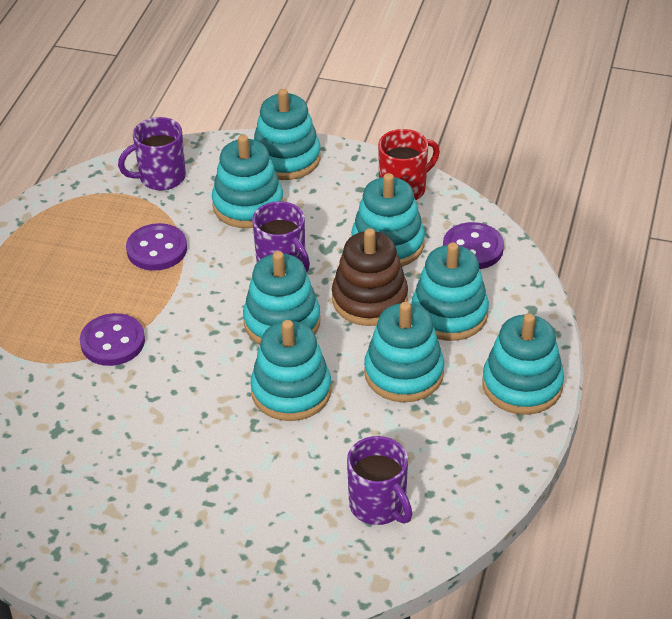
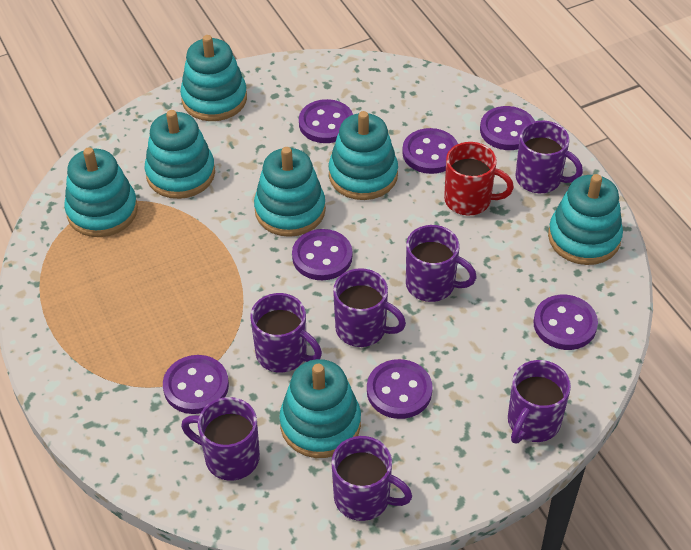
brown stacking toy: 1 -> 0
purple button: 3 -> 7
purple mug: 3 -> 7
turquoise stacking toy: 8 -> 7

